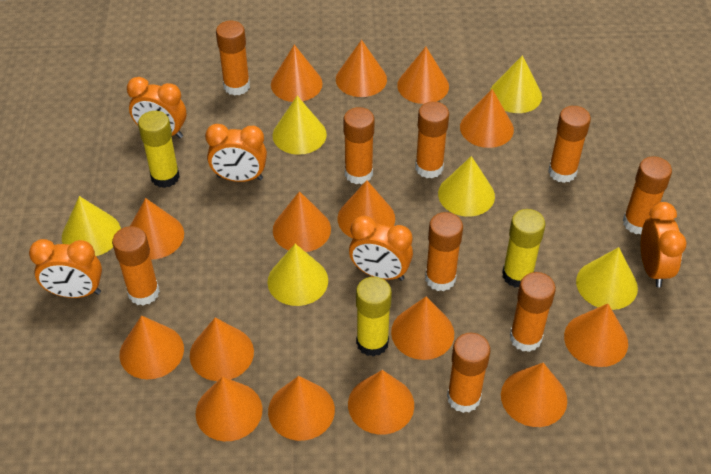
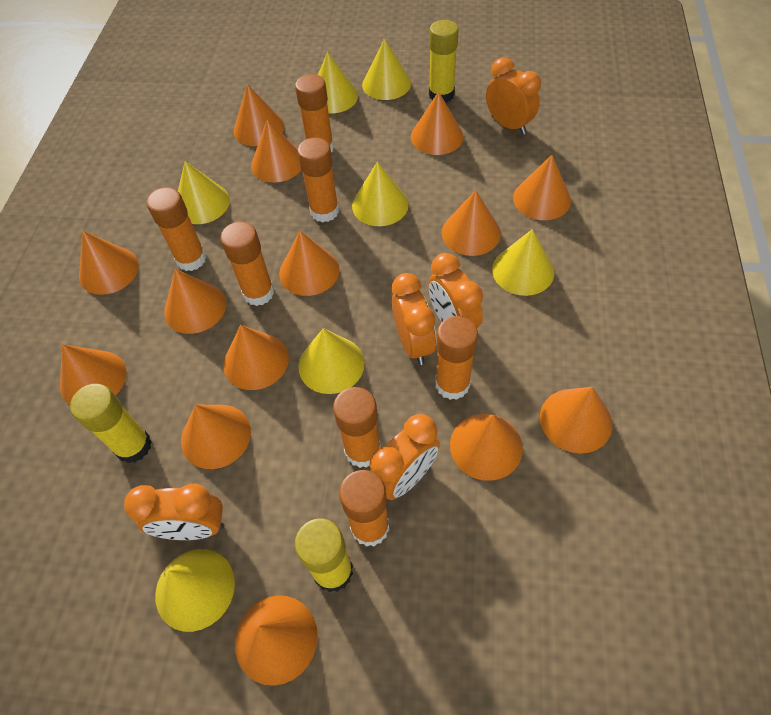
orange cone: 15 -> 14
orange glue stick: 9 -> 7
yellow cone: 6 -> 7

